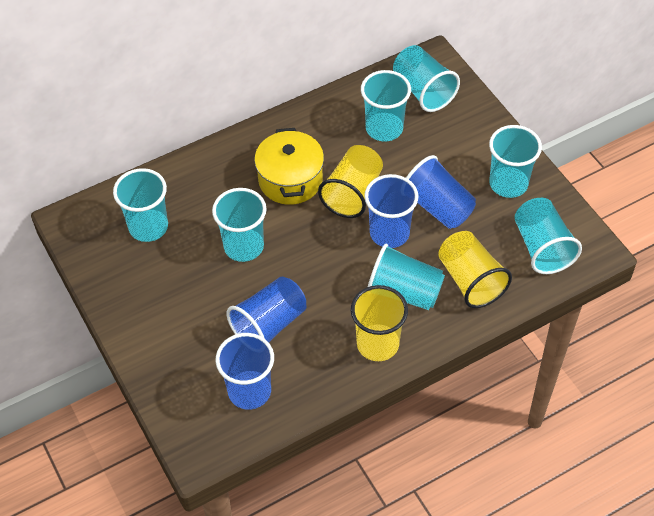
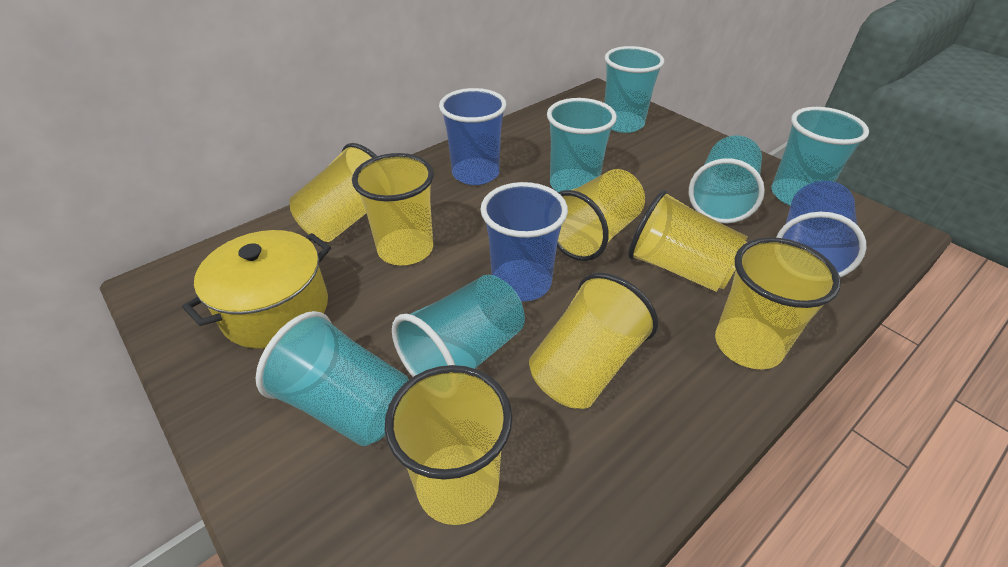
blue cup: 4 -> 3
turquoise cup: 7 -> 6
yellow cup: 3 -> 7

